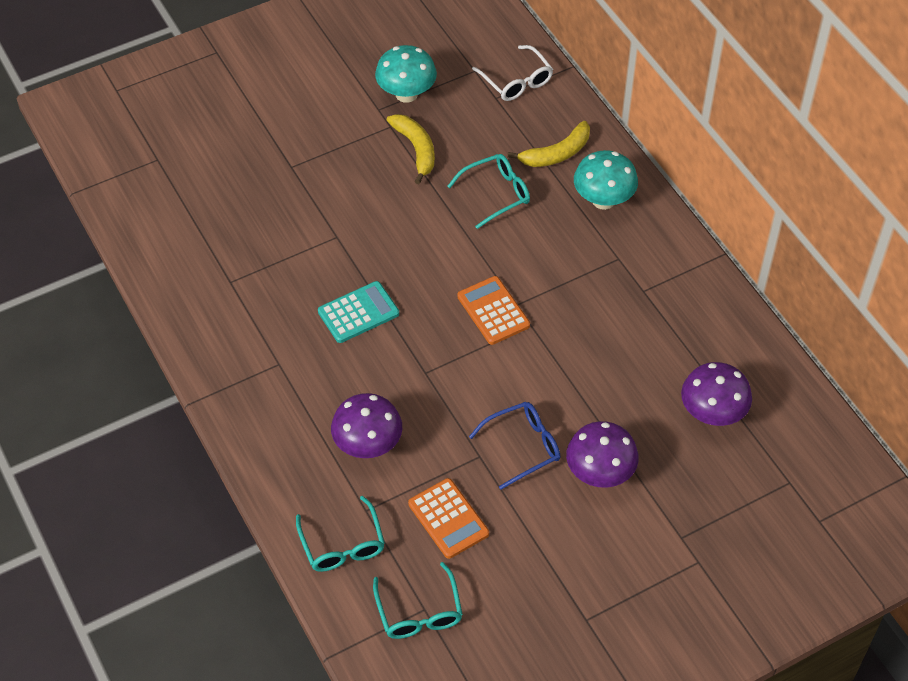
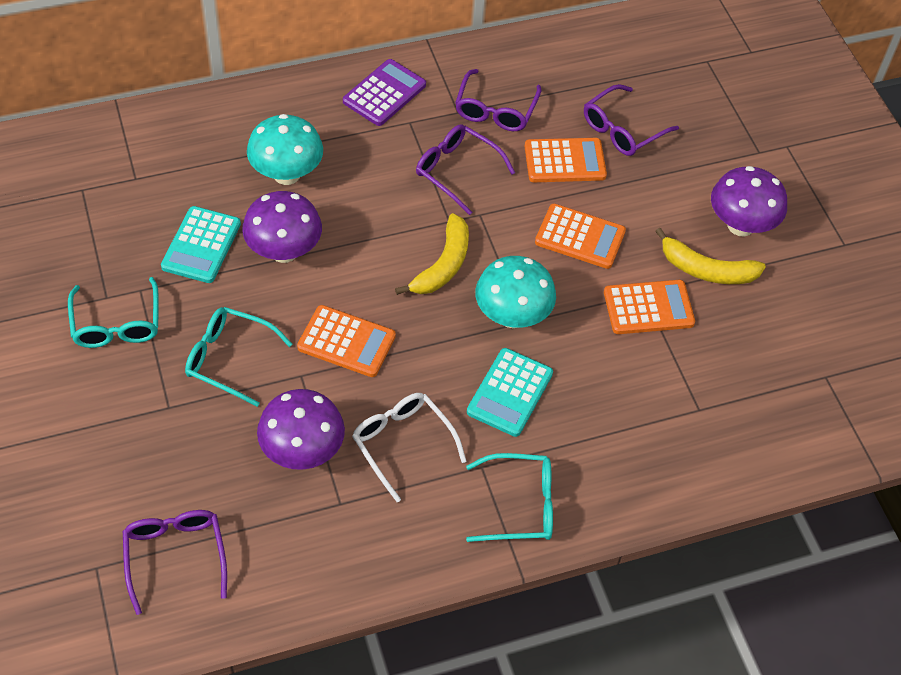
blue glasses: 1 -> 0
orange calculator: 2 -> 4
purple calculator: 0 -> 1
purple glasses: 0 -> 4
turquoise calculator: 1 -> 2

